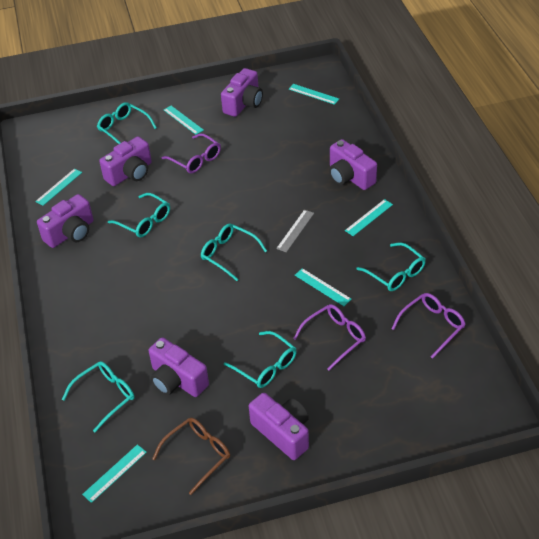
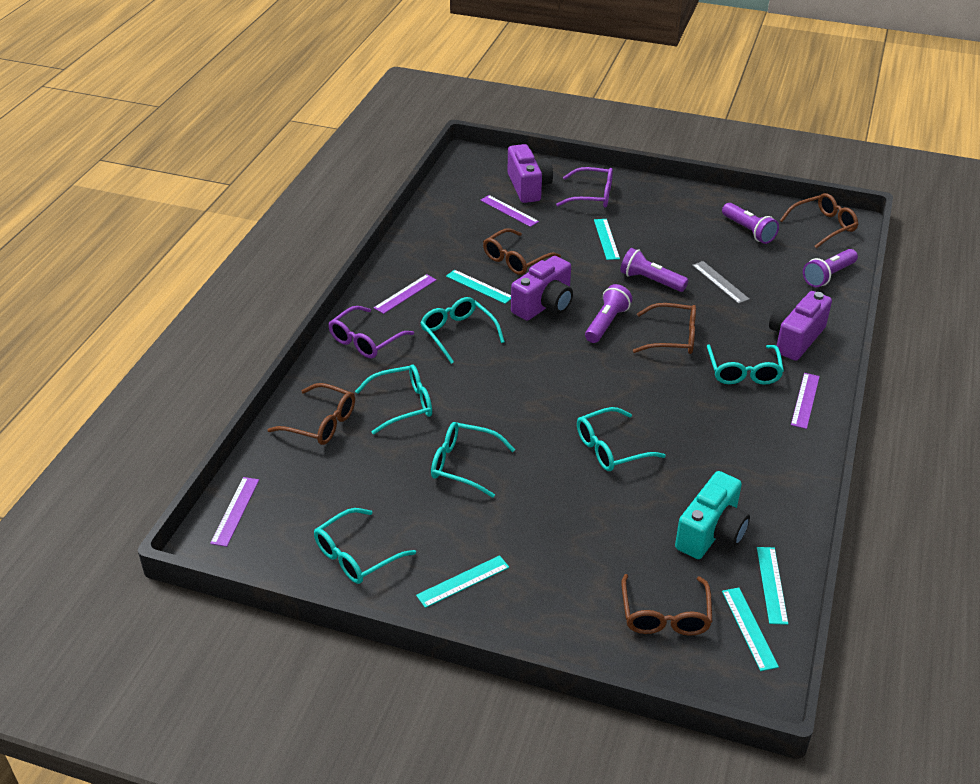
brown glasses: 1 -> 5
purple camera: 6 -> 3
purple flashlight: 0 -> 4
purple glasses: 3 -> 2
purple ruler: 0 -> 4
turquoise camera: 0 -> 1
turquoise ruler: 6 -> 5

